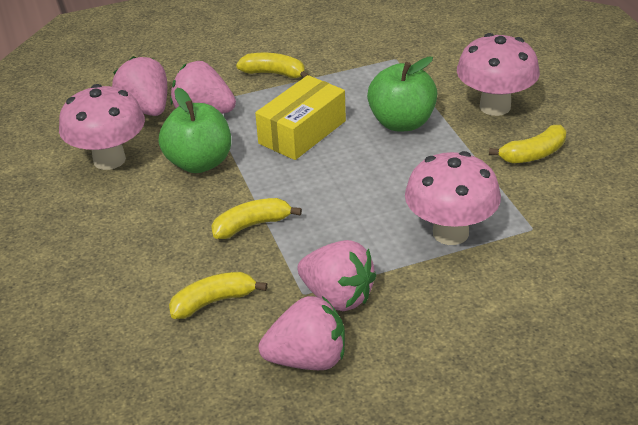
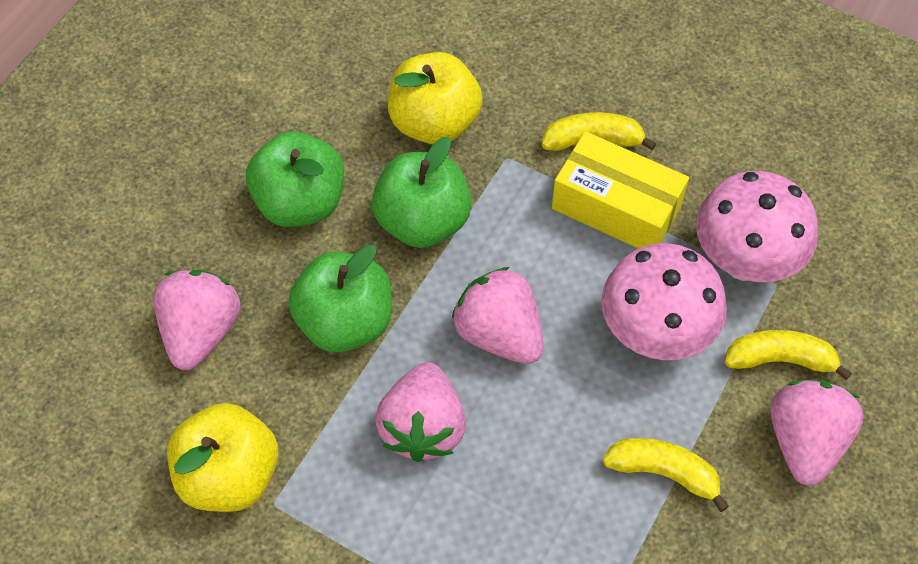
green apple: 2 -> 3
pink mushroom: 3 -> 2
yellow apple: 0 -> 2
yellow banana: 4 -> 3

